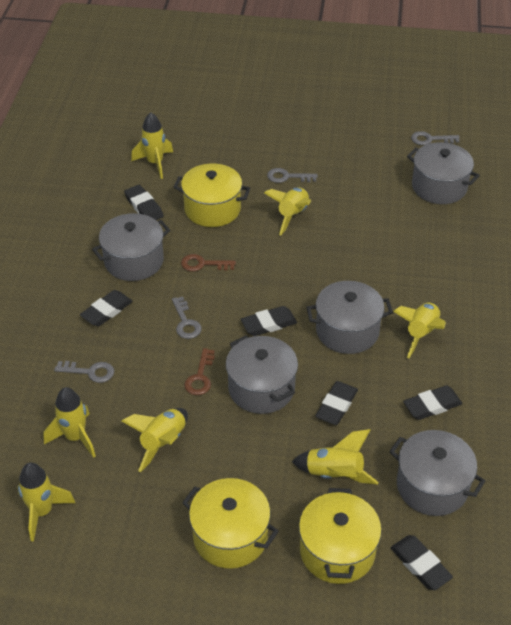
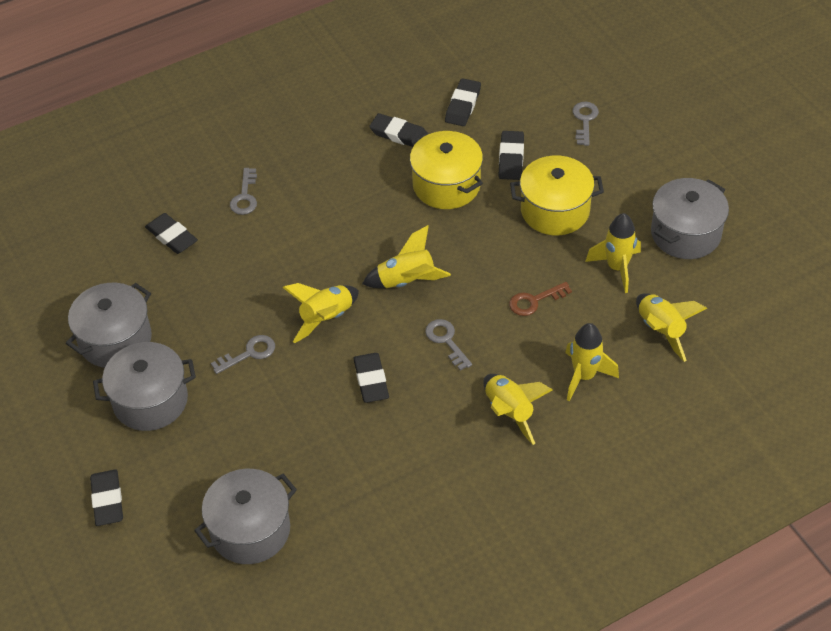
brown key: 2 -> 1
grey pot: 5 -> 4
yellow pot: 3 -> 2
yellow rocket: 7 -> 6

